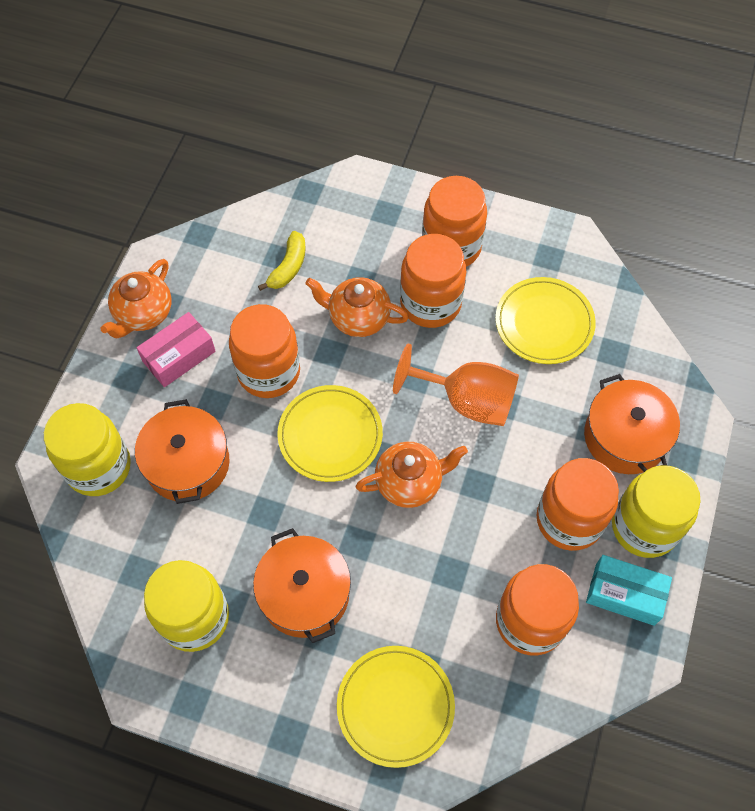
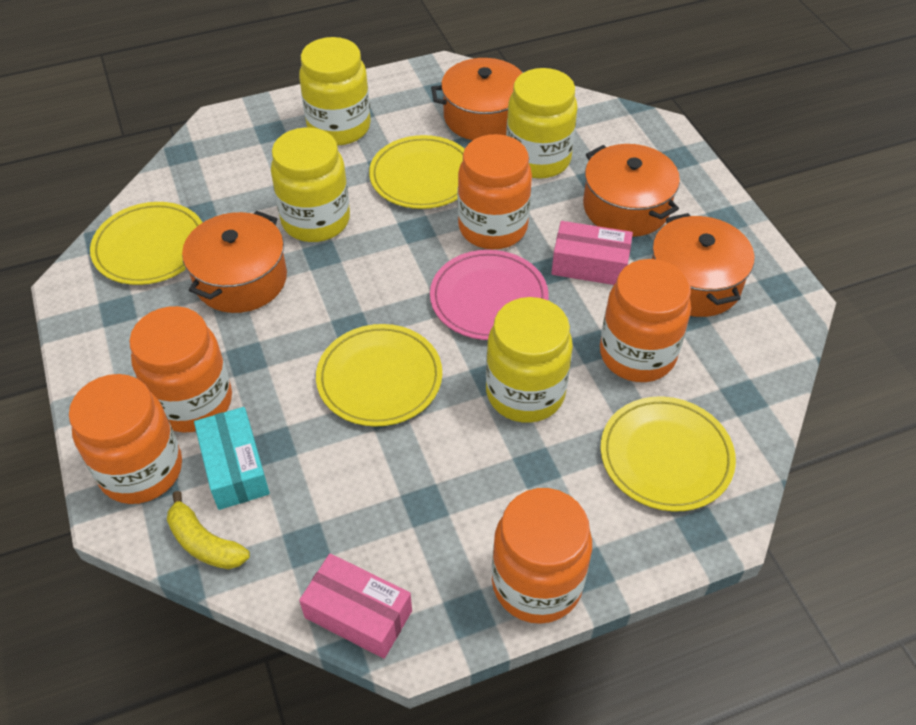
orange goblet: 1 -> 0
orange pot: 3 -> 4
orange teapot: 3 -> 0
pink box: 1 -> 2
pink plate: 0 -> 1
yellow jar: 3 -> 4
yellow plate: 3 -> 4

